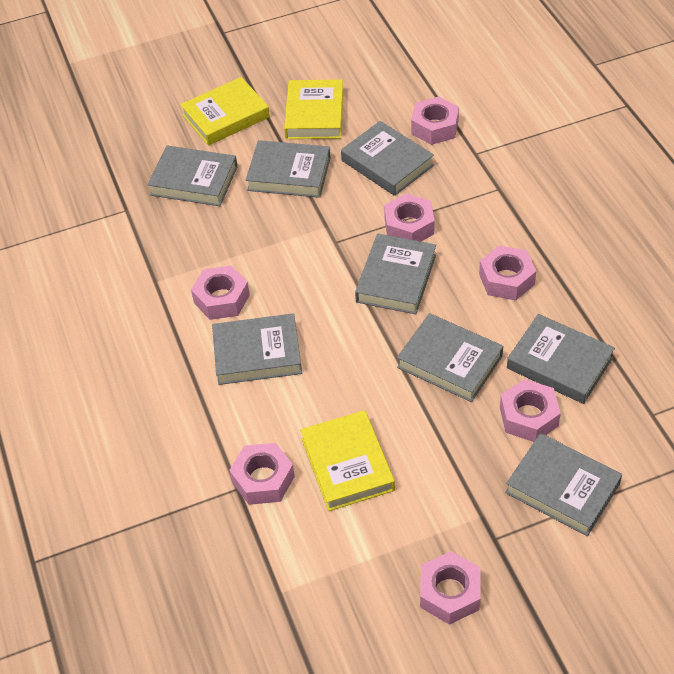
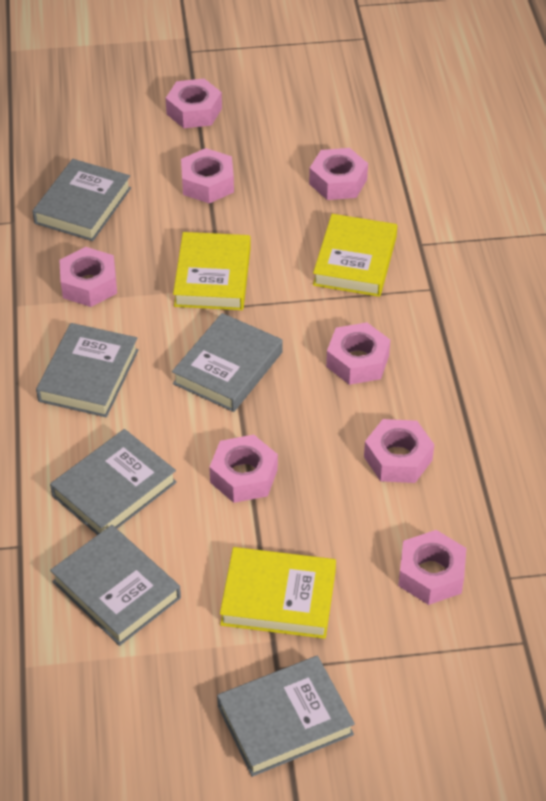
grey book: 8 -> 6
pink nut: 7 -> 8

